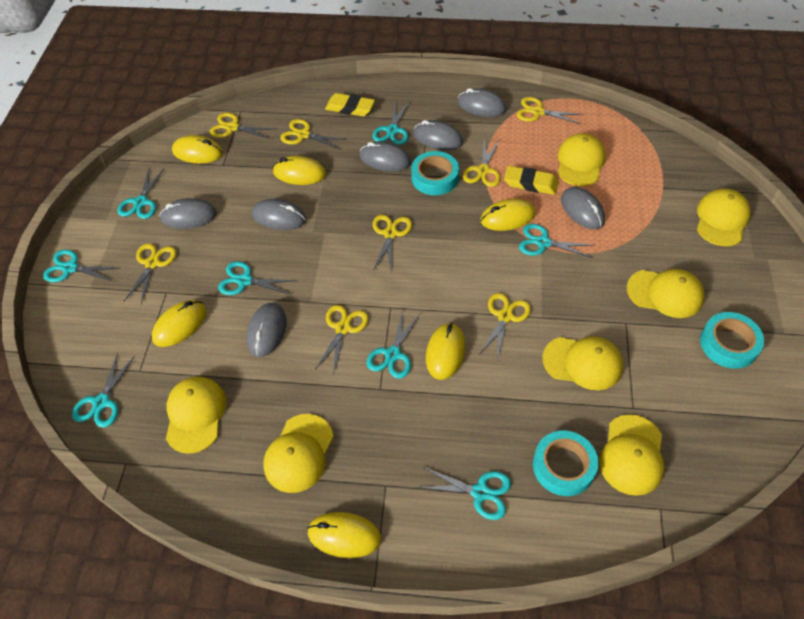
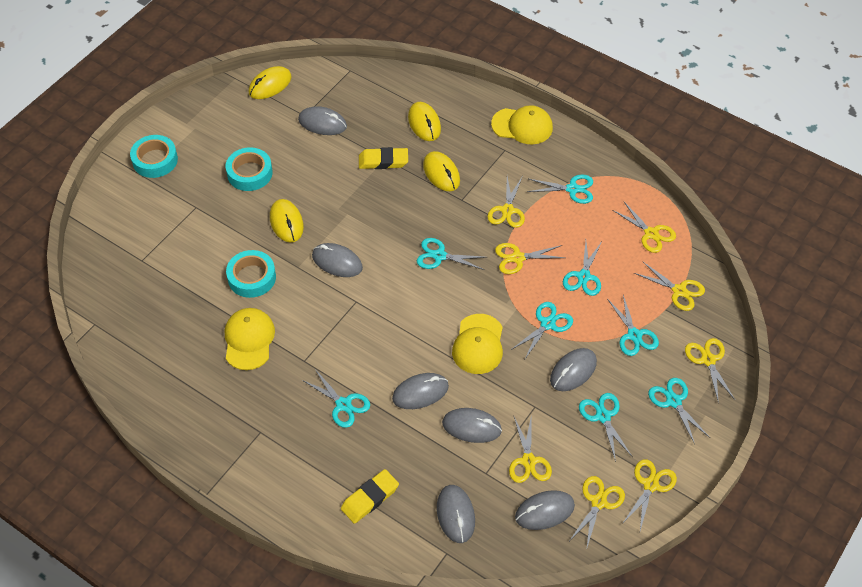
yellow cap: 7 -> 3
yellow mouse: 6 -> 4

